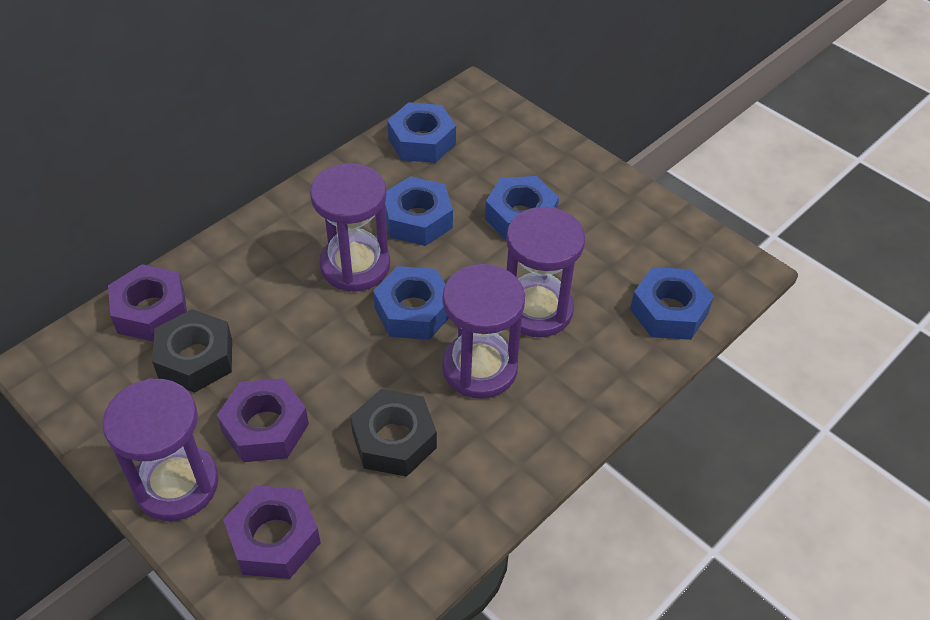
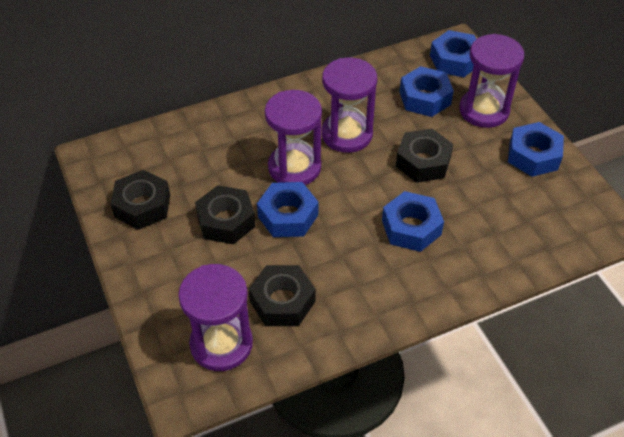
black nut: 2 -> 4
purple nut: 3 -> 0

